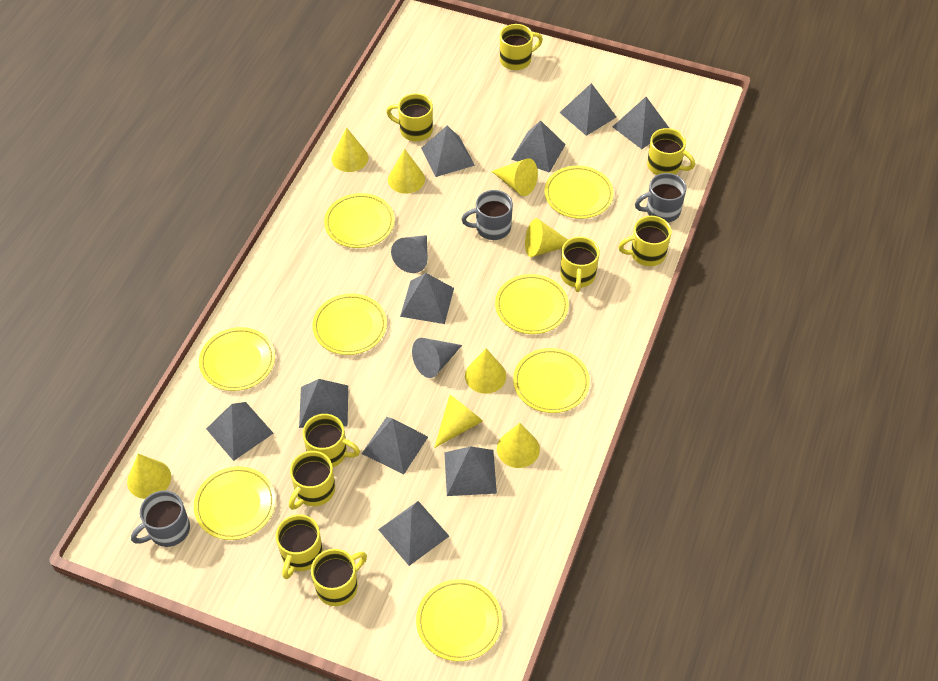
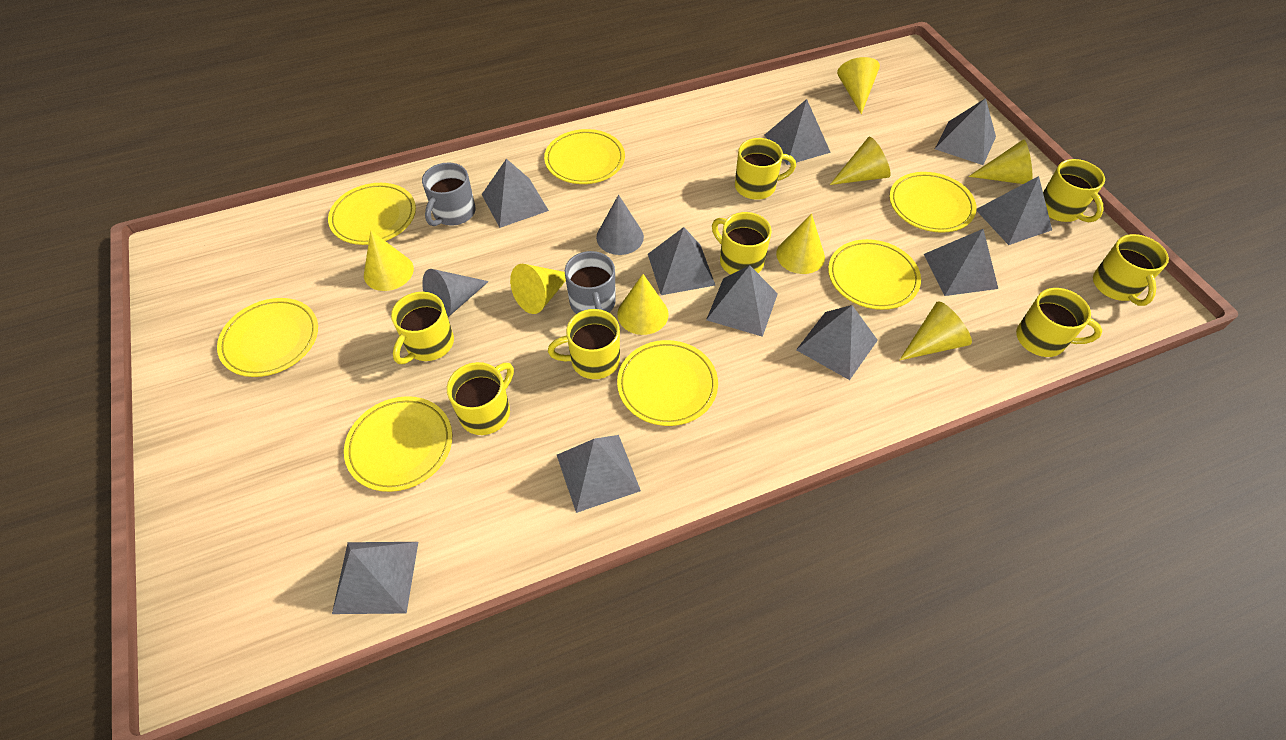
grey mug: 3 -> 2
yellow mug: 9 -> 8
yellow plate: 8 -> 7

